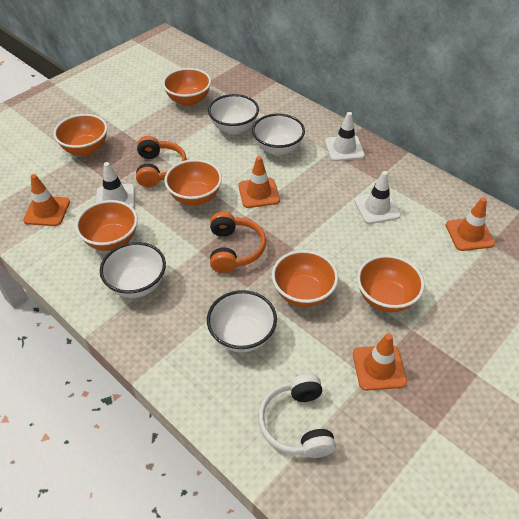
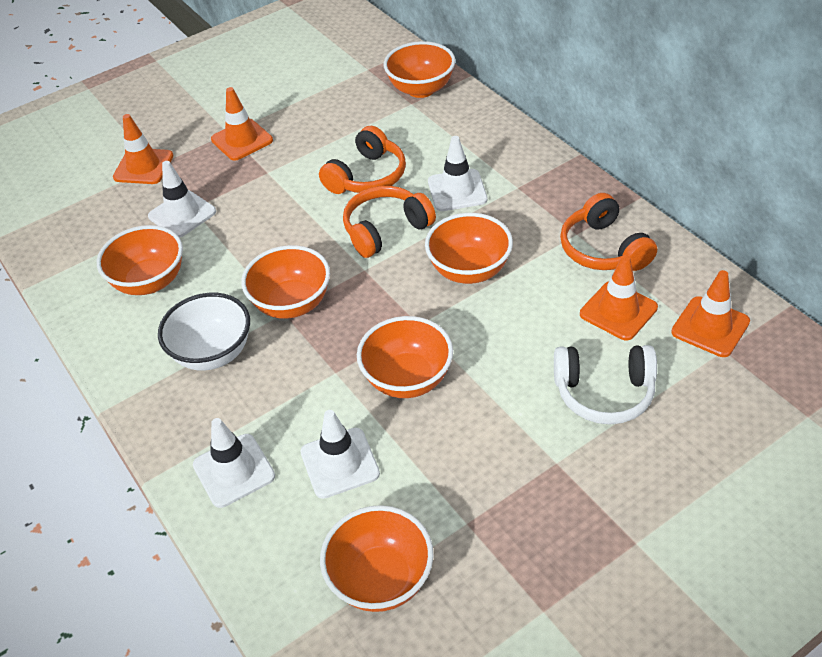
orange headphones: 2 -> 3
white bowl: 4 -> 1
white traffic cone: 3 -> 4

